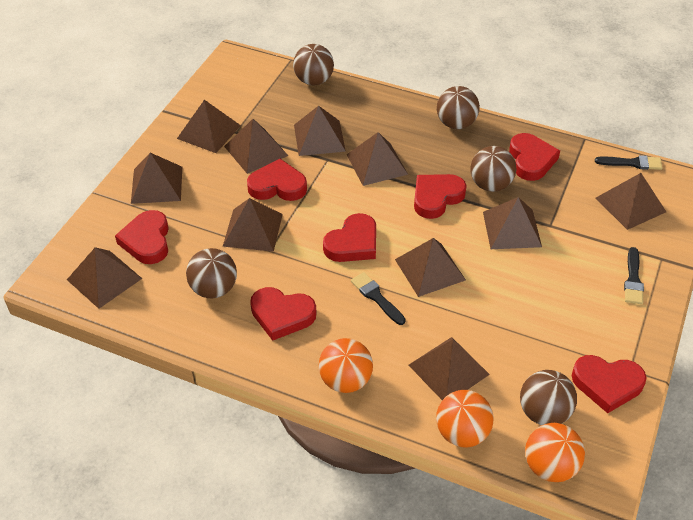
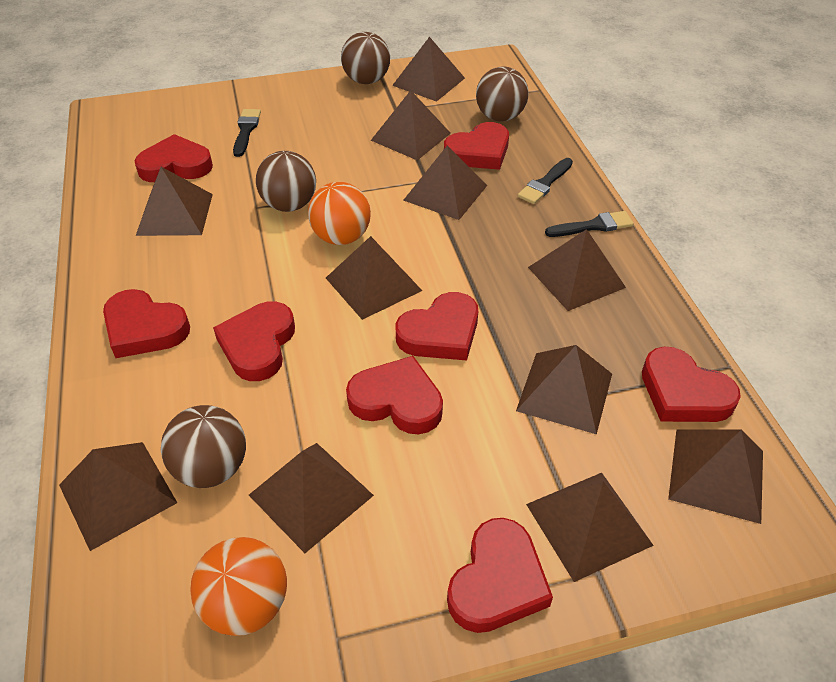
brown ball: 5 -> 4
orange ball: 3 -> 2
red heart: 7 -> 8

